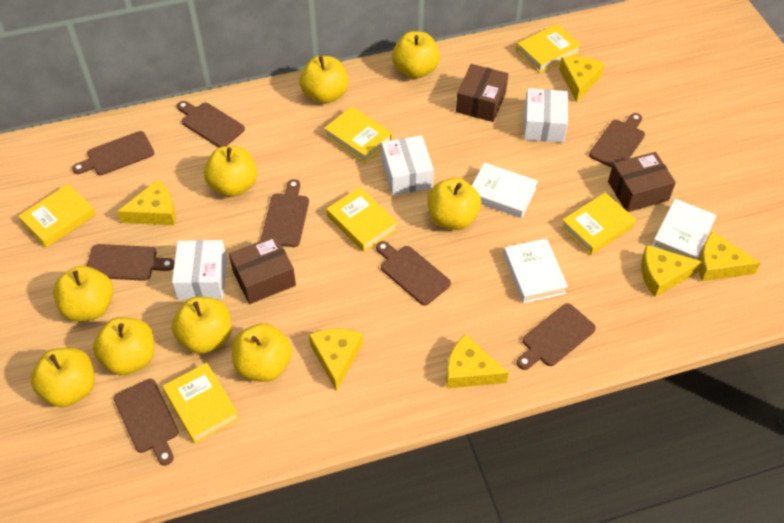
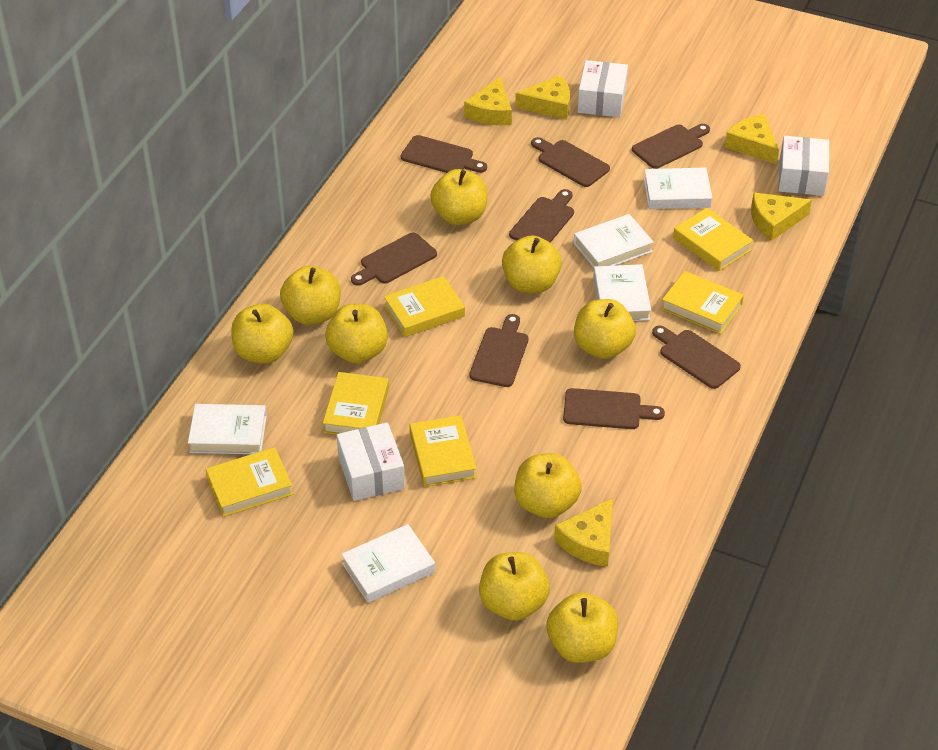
brown box: 3 -> 0
white book: 3 -> 5
yellow cheese: 6 -> 5

